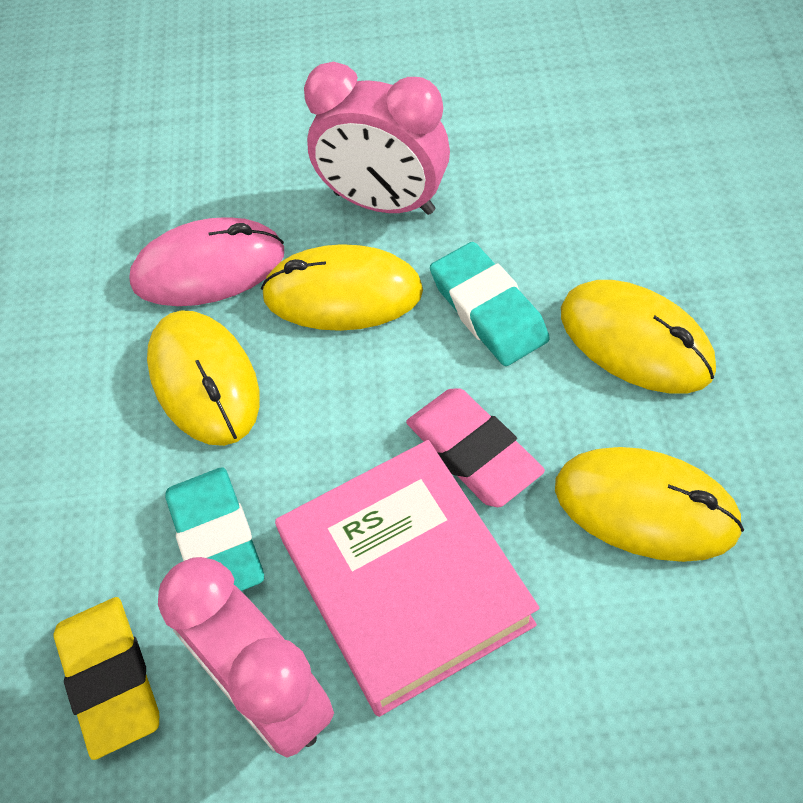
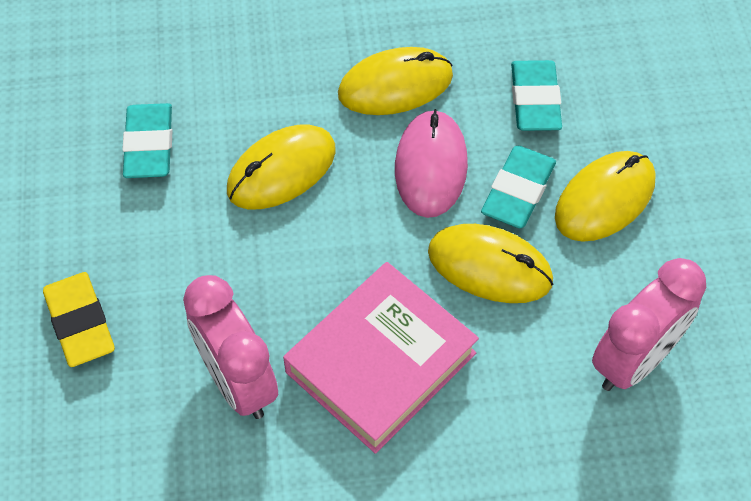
pink eraser: 1 -> 0
turquoise eraser: 2 -> 3

